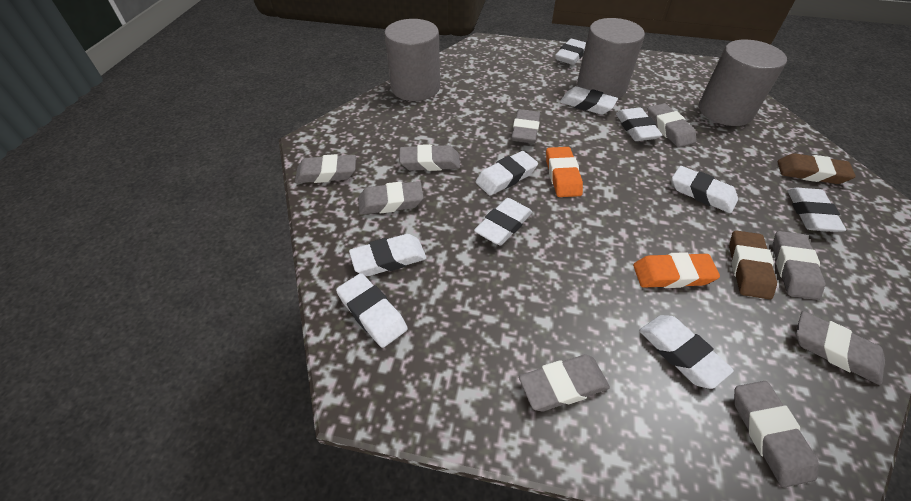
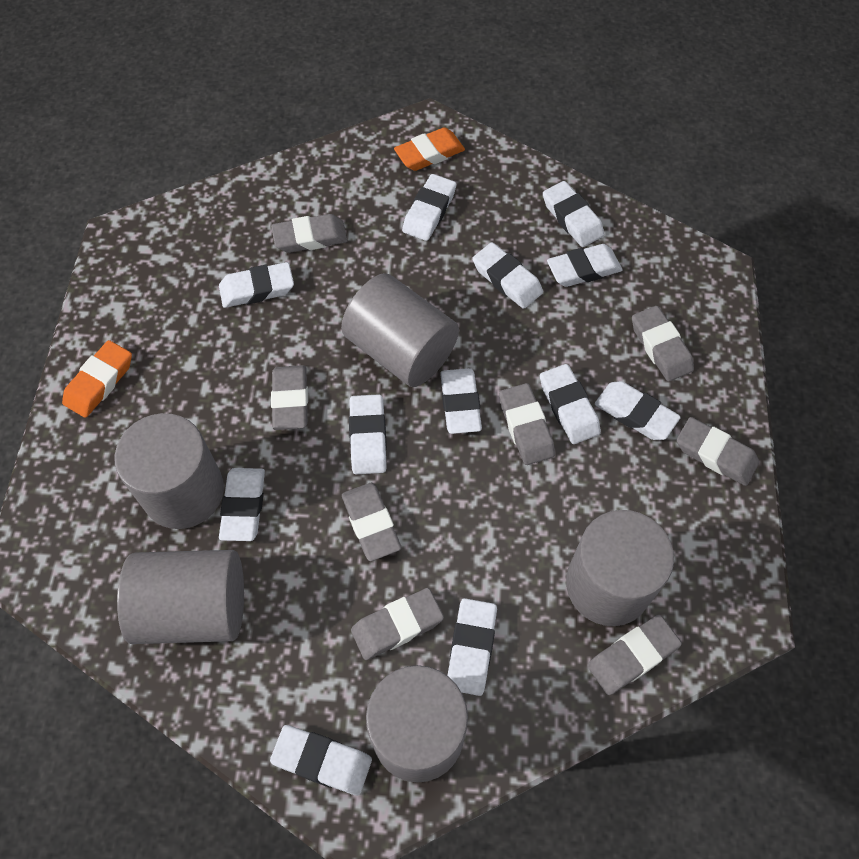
brown eraser: 2 -> 0
grey cylinder: 3 -> 5
grey eraser: 9 -> 8
white eraser: 10 -> 12

